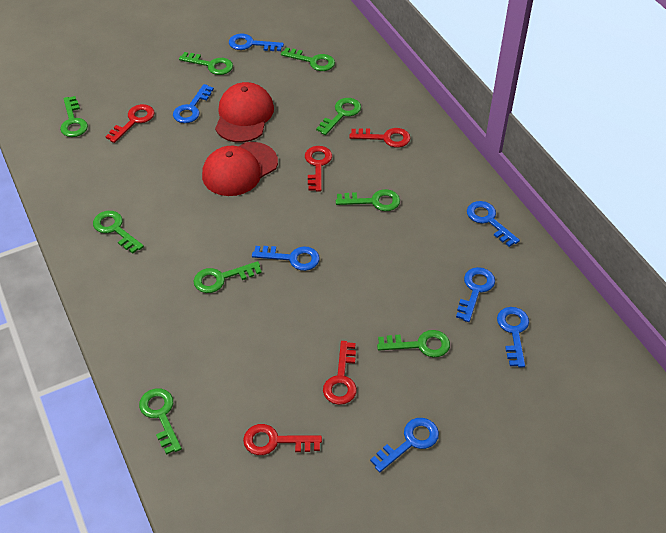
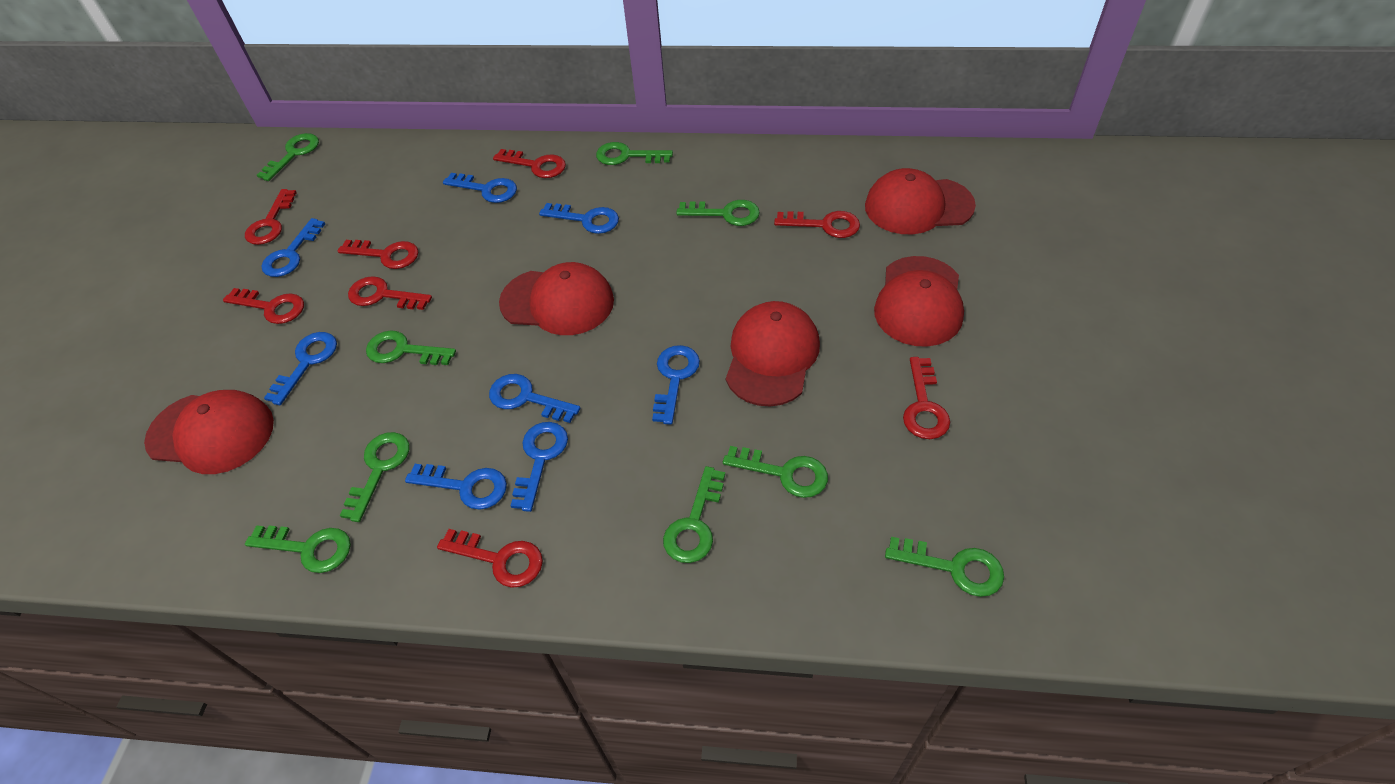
blue key: 7 -> 8
red cap: 2 -> 5
red key: 5 -> 8

